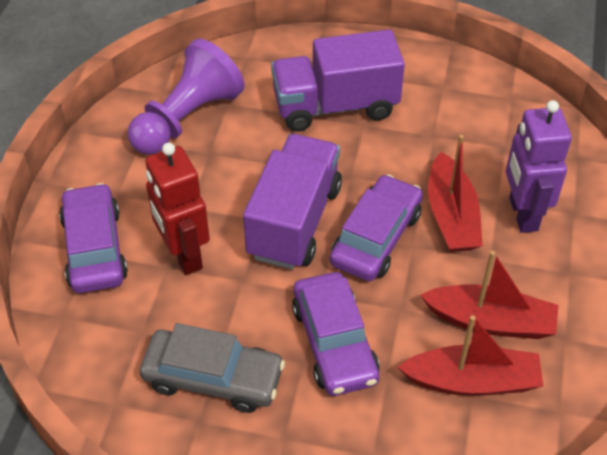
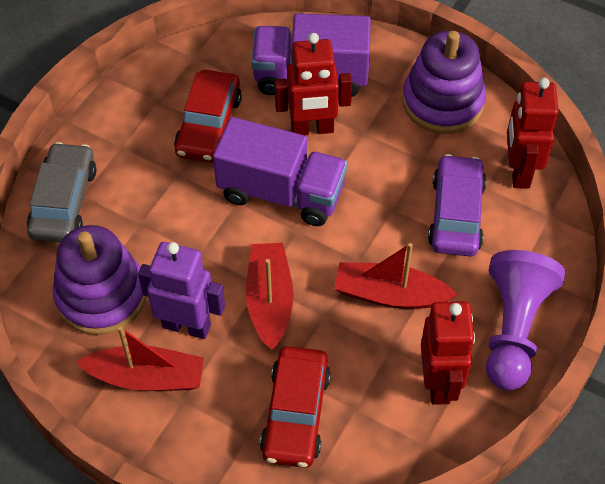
purple car: 3 -> 1
purple stacking toy: 0 -> 2
red car: 0 -> 2
red robot: 1 -> 3

